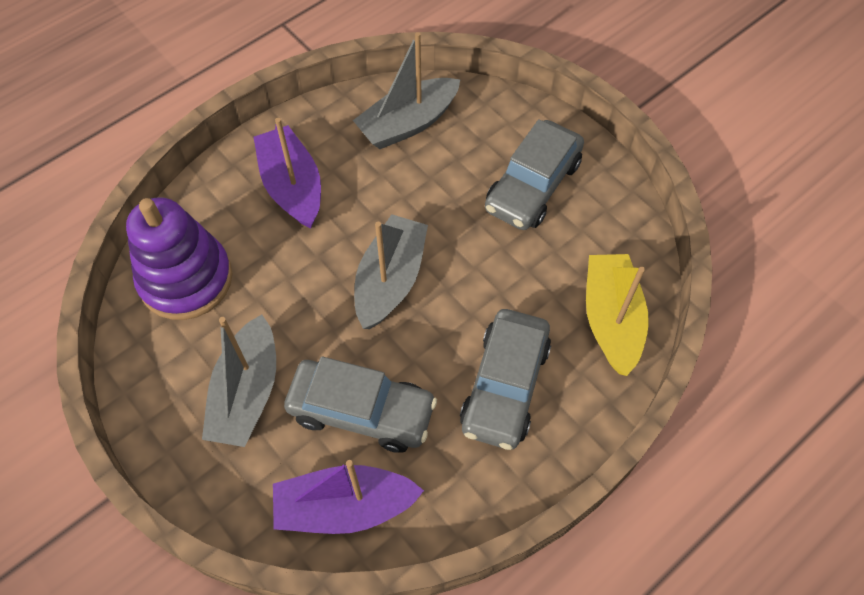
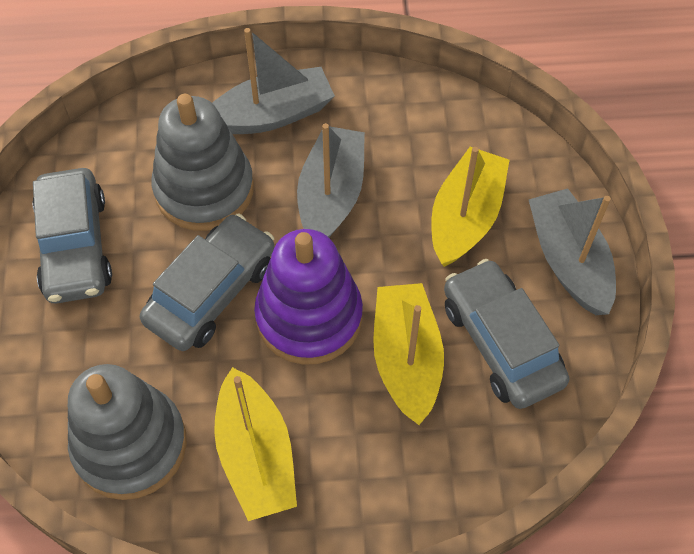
grey stacking toy: 0 -> 2
purple boat: 2 -> 0
yellow boat: 1 -> 3

